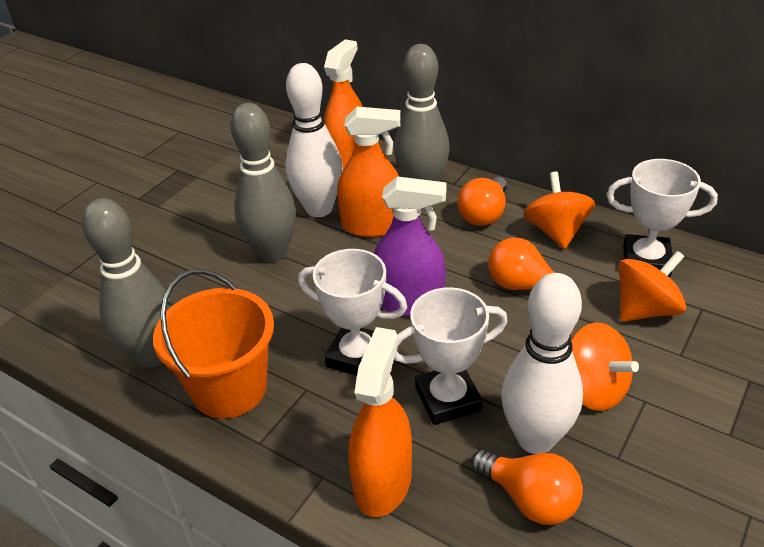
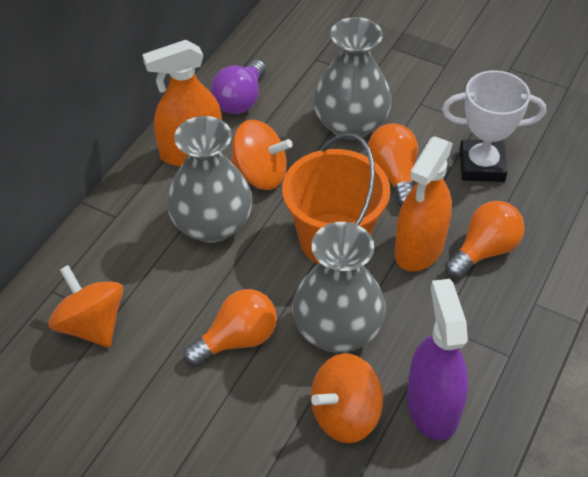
grey bowling pin: 3 -> 0
grey vase: 0 -> 3
orange spray bottle: 3 -> 2
purple light bulb: 0 -> 1
white bowling pin: 2 -> 0
white trophy: 3 -> 1

